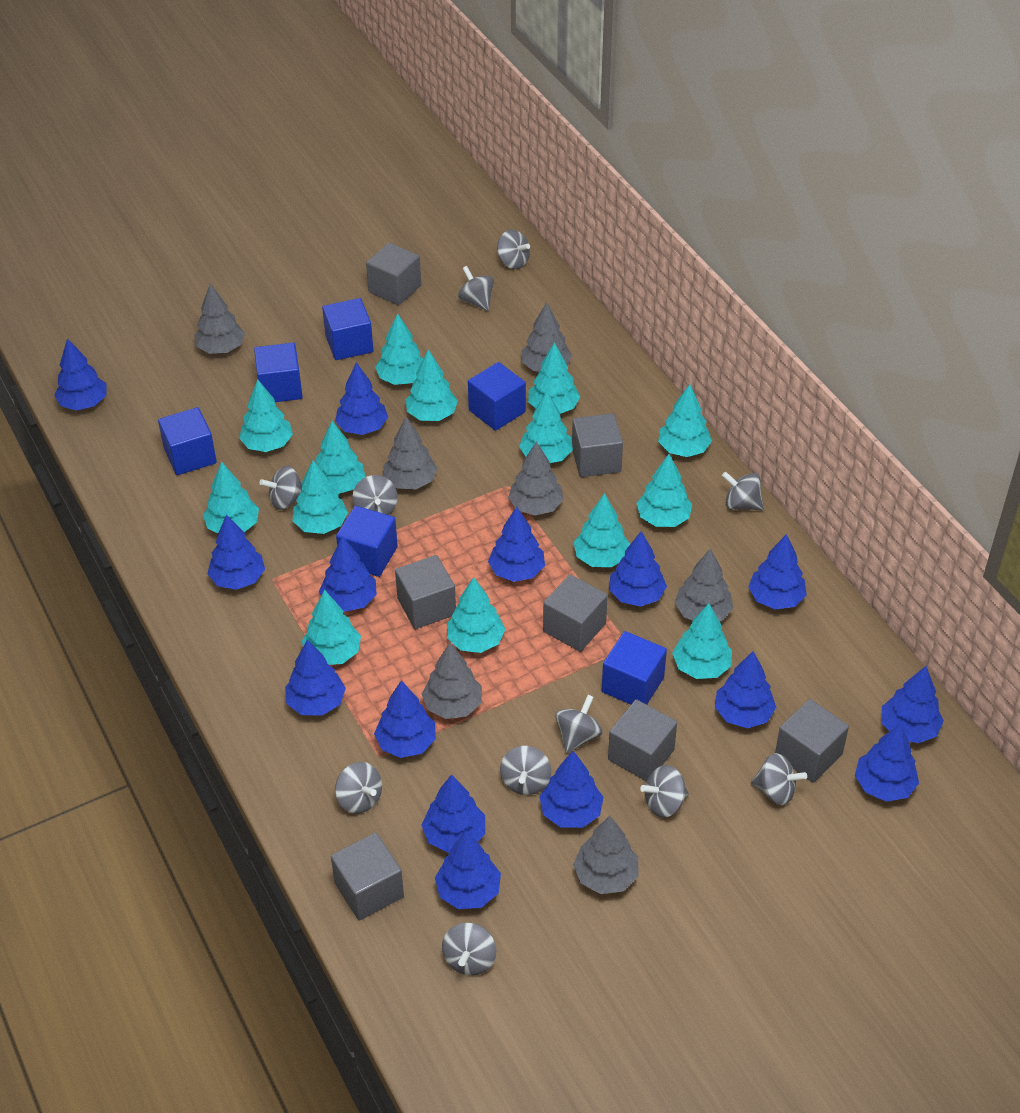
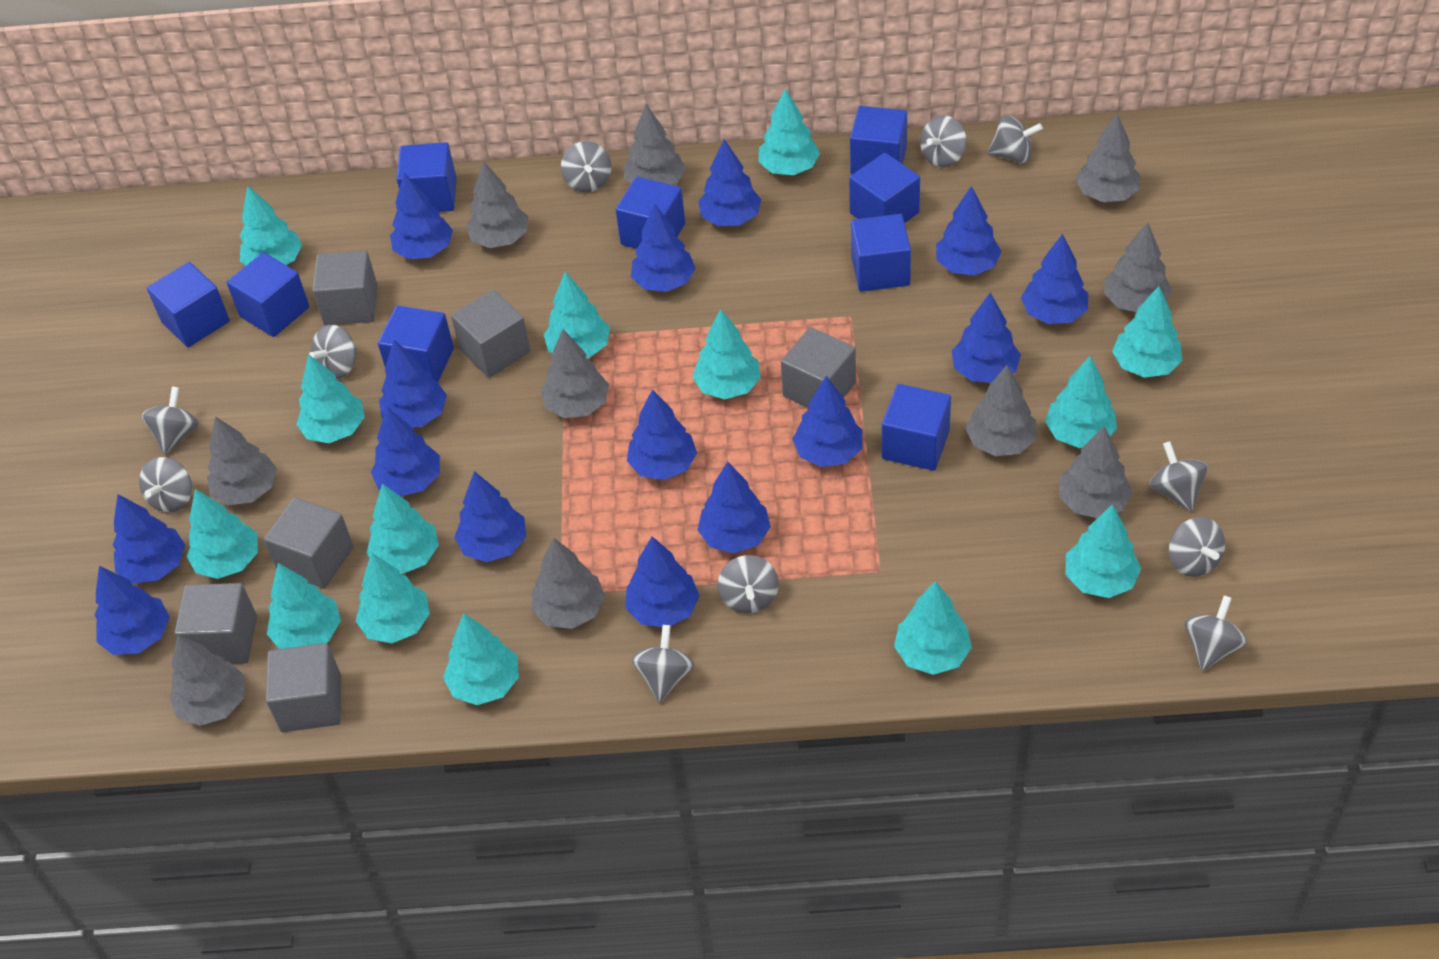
blue cube: 6 -> 9
grey cube: 7 -> 6
grey tree: 7 -> 10

